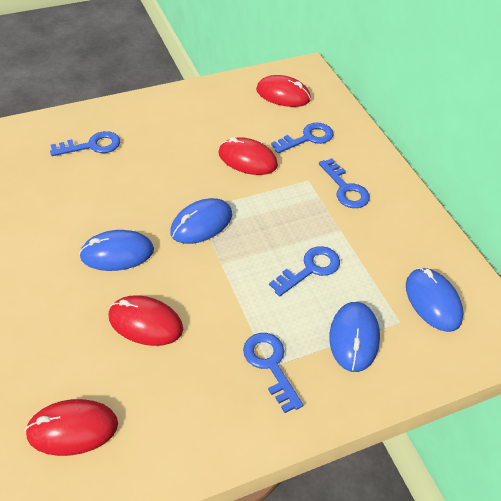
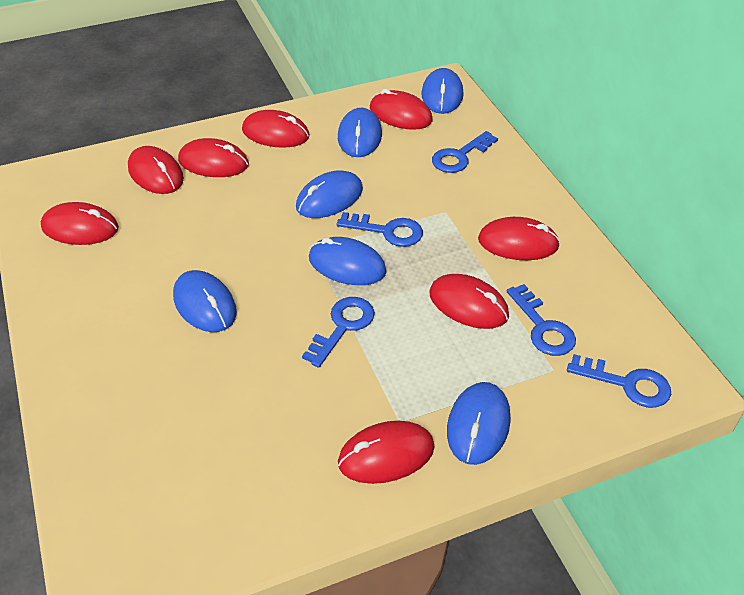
blue mouse: 4 -> 6
red mouse: 4 -> 8

